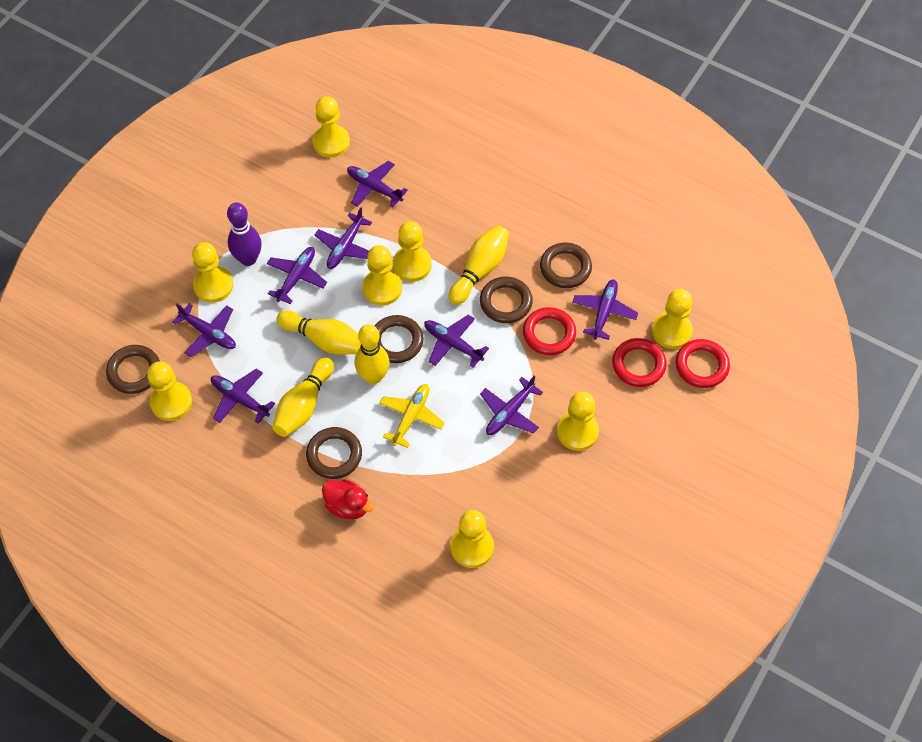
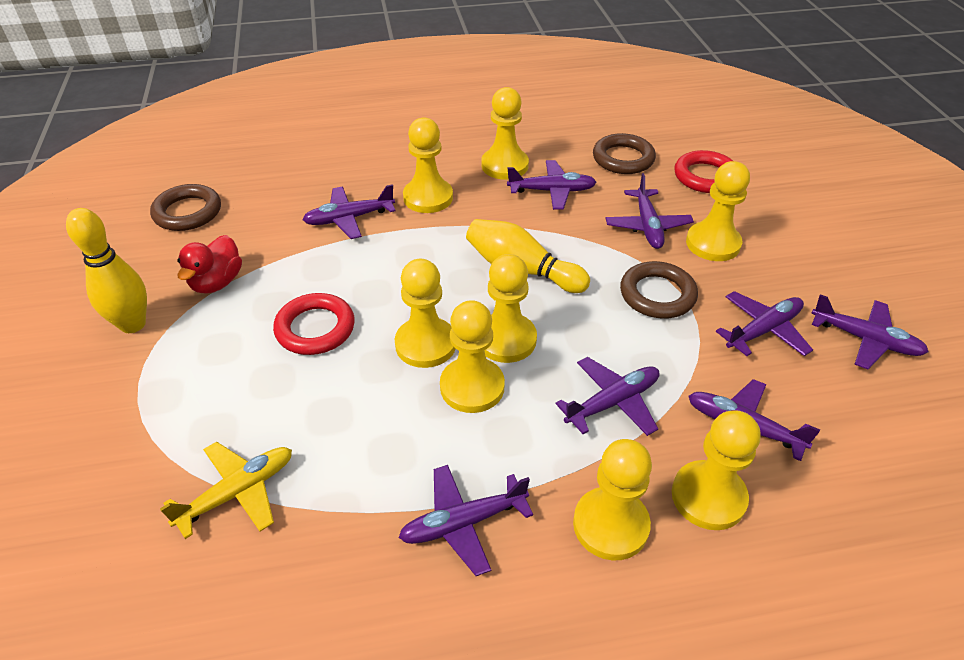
brown ring: 5 -> 3
purple bowling pin: 1 -> 0
red ring: 3 -> 2
yellow bowling pin: 4 -> 2

